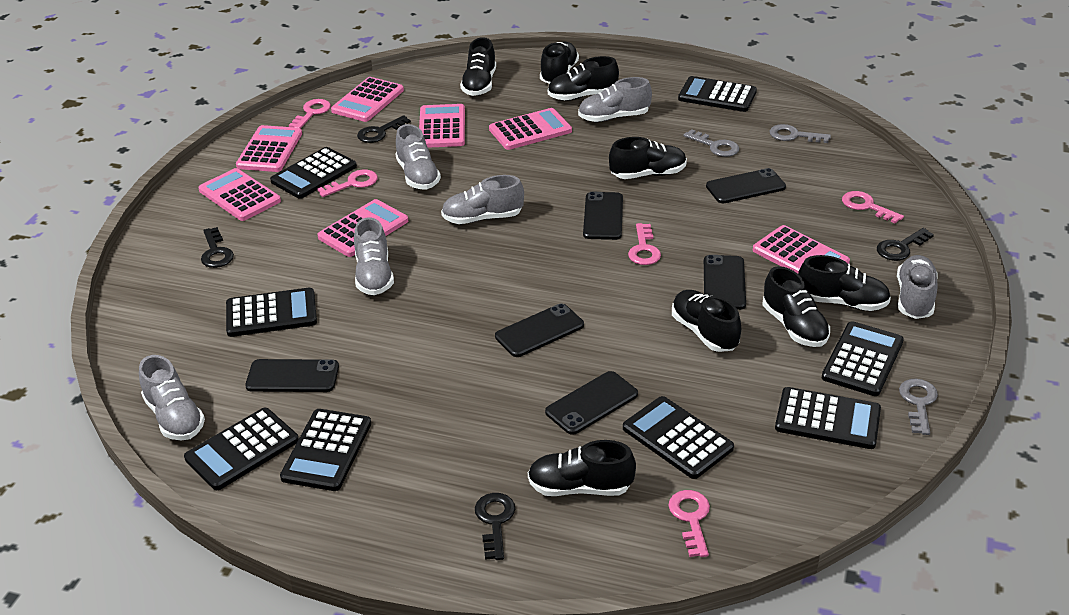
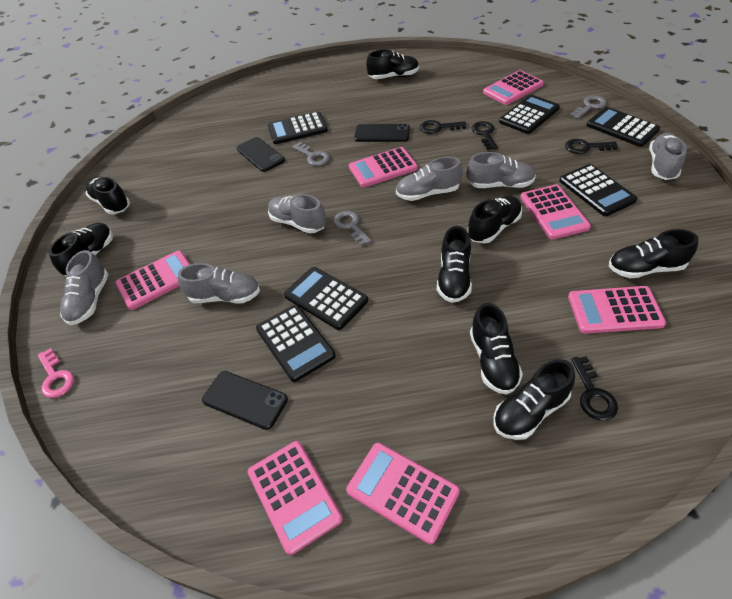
black calculator: 8 -> 6
black phone: 6 -> 3
pink key: 5 -> 1

